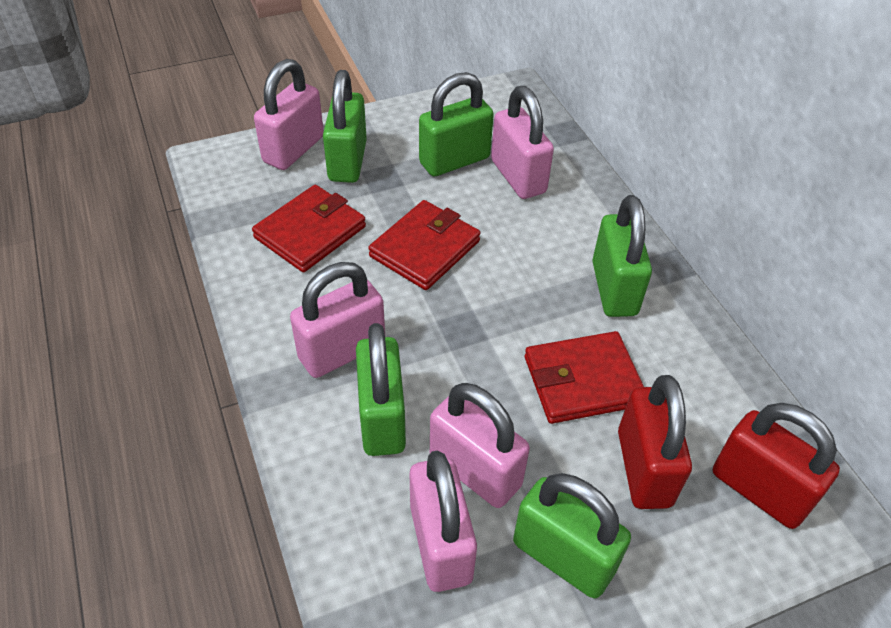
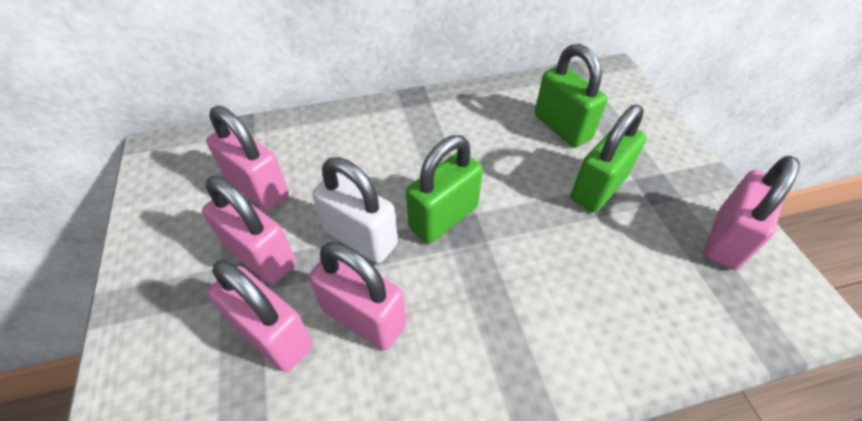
green padlock: 5 -> 3
red padlock: 2 -> 0
red wallet: 3 -> 0
white padlock: 0 -> 1

